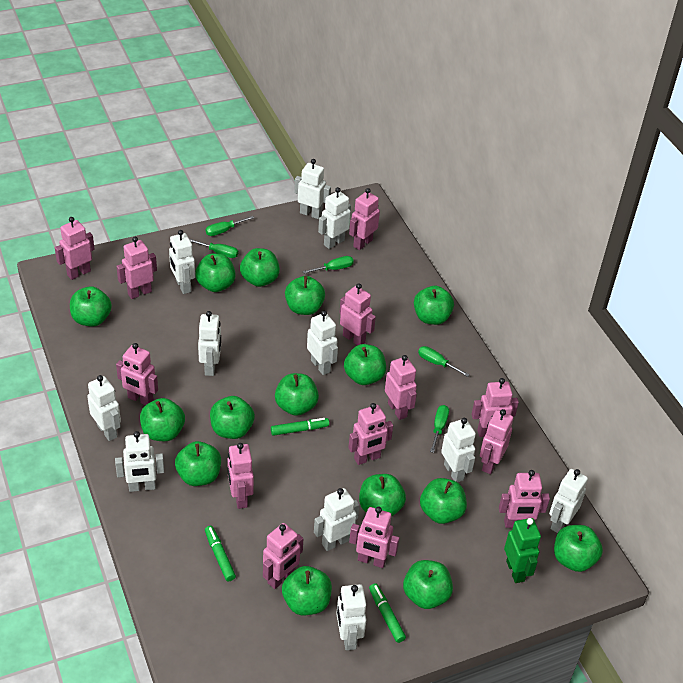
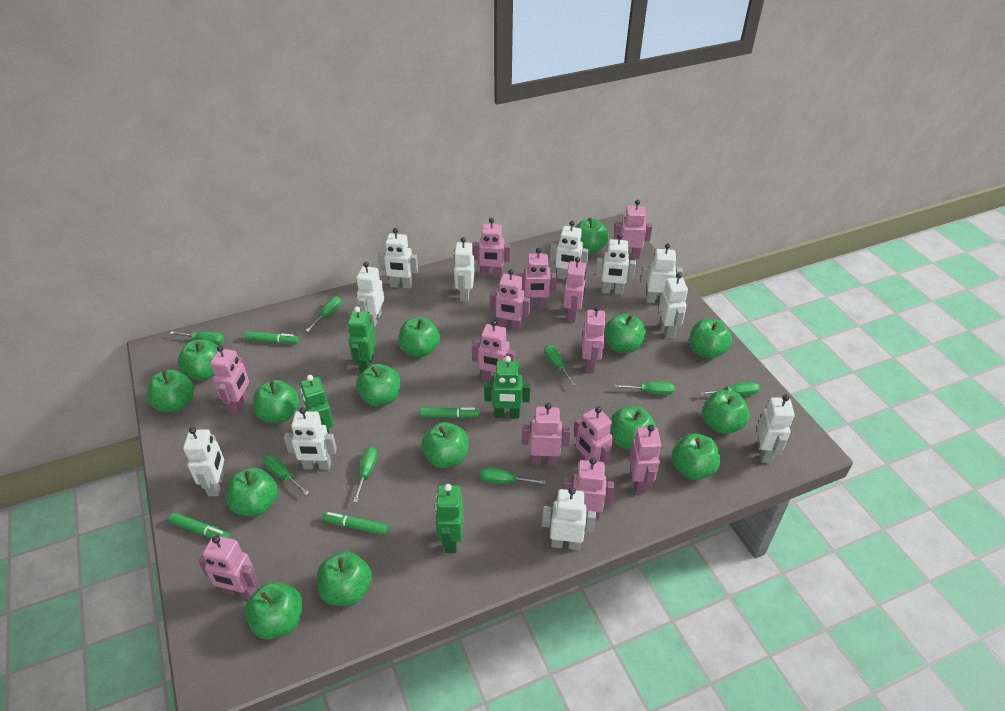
green marker: 3 -> 4
green robot: 1 -> 4
green screwdriver: 5 -> 8

